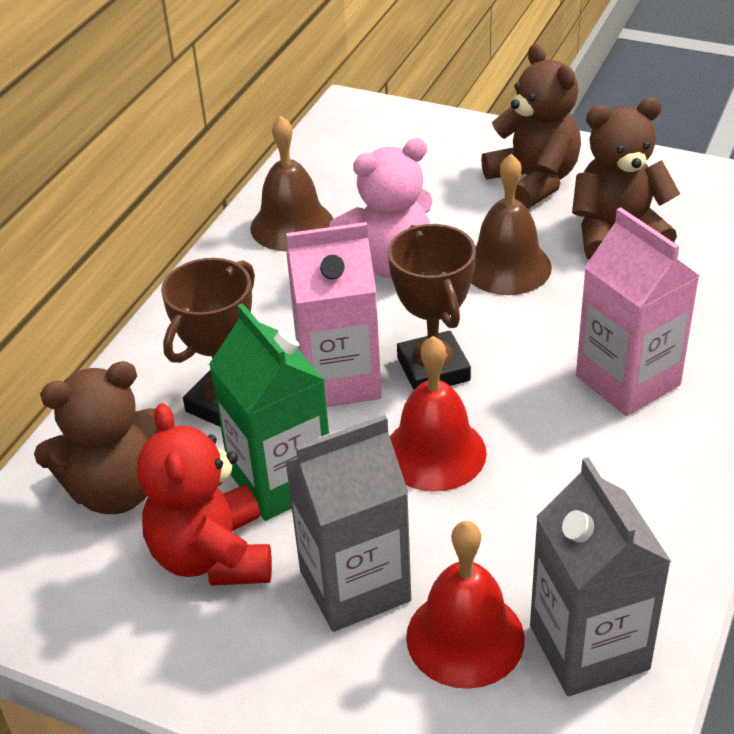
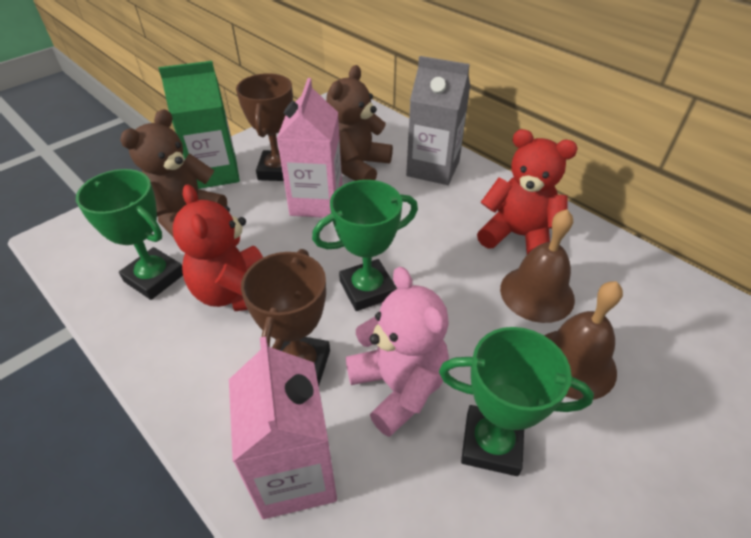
brown teddy bear: 3 -> 2
green trophy: 0 -> 3
grey carton: 2 -> 1
red bell: 2 -> 0
red teddy bear: 1 -> 2

